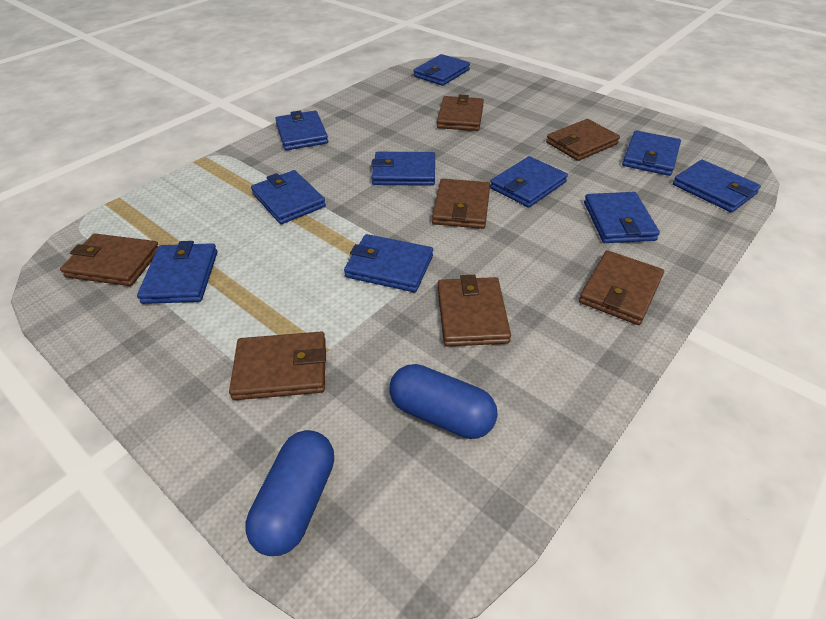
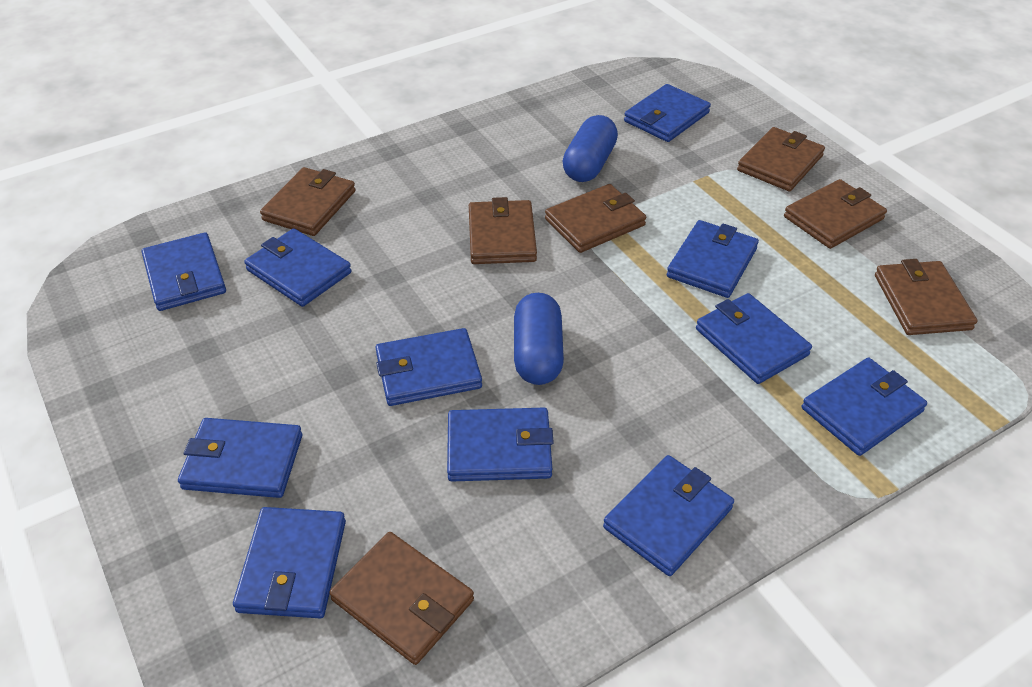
blue wallet: 10 -> 11

